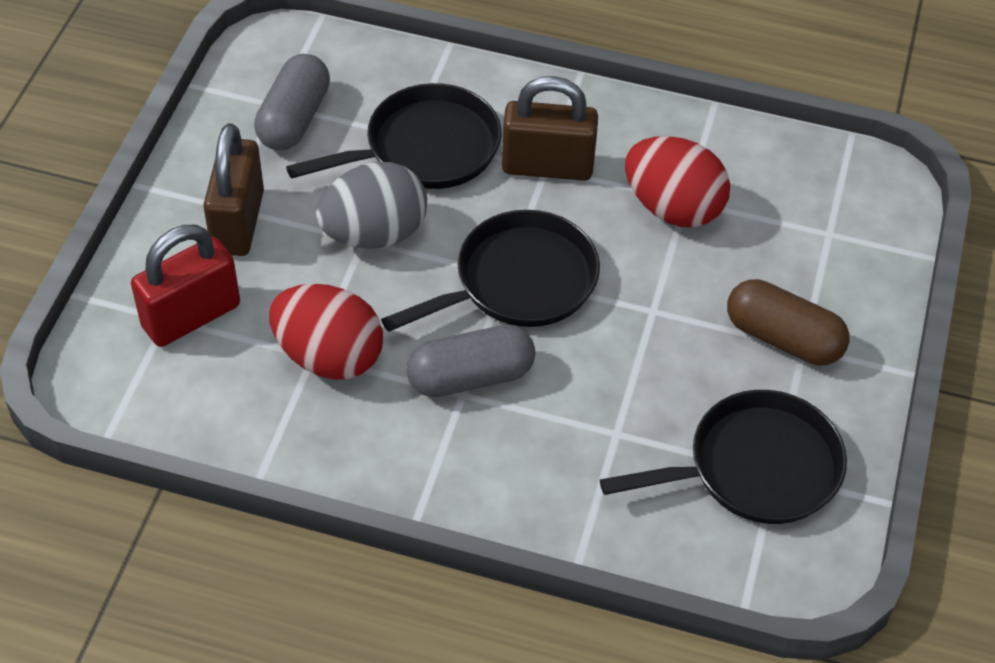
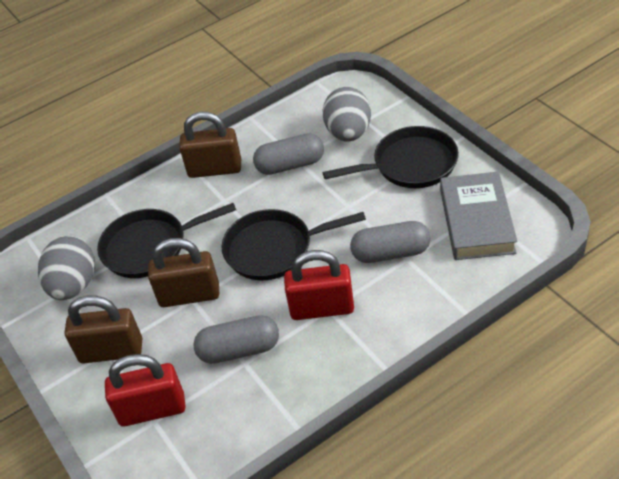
brown capsule: 1 -> 0
brown padlock: 2 -> 3
grey book: 0 -> 1
grey capsule: 2 -> 3
grey egg: 1 -> 2
red egg: 2 -> 0
red padlock: 1 -> 2

